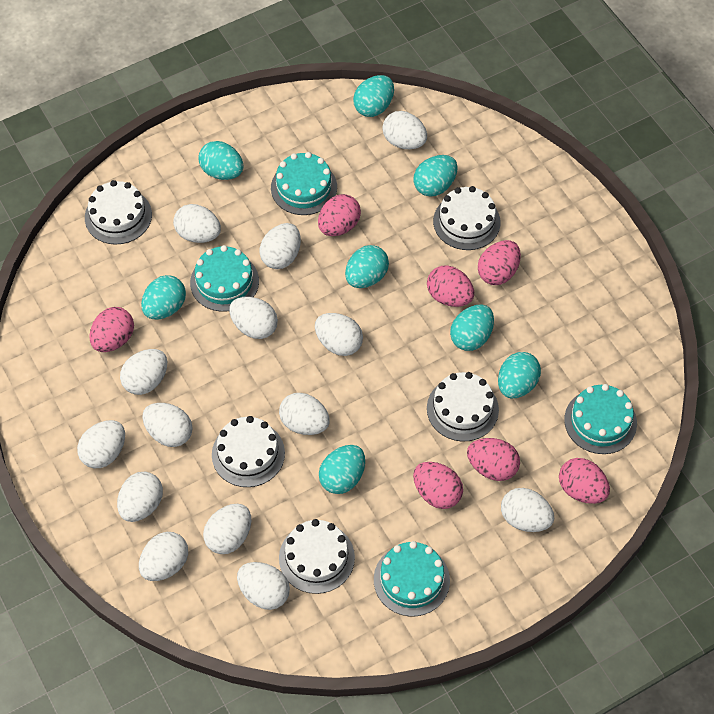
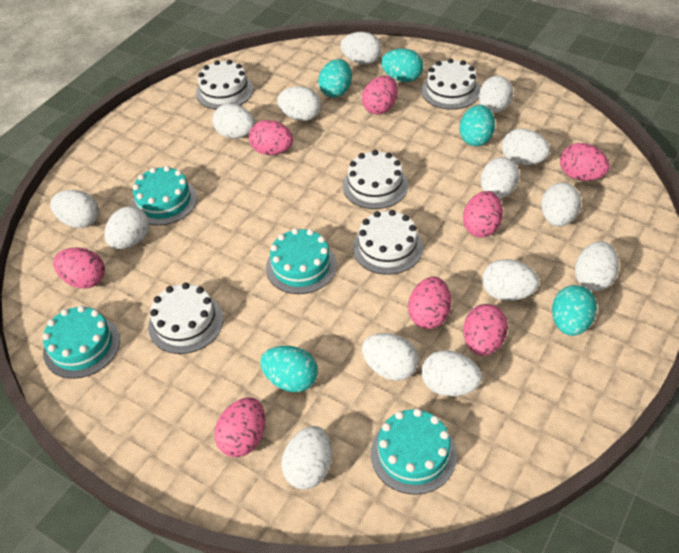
pink egg: 7 -> 8
turquoise egg: 8 -> 5

